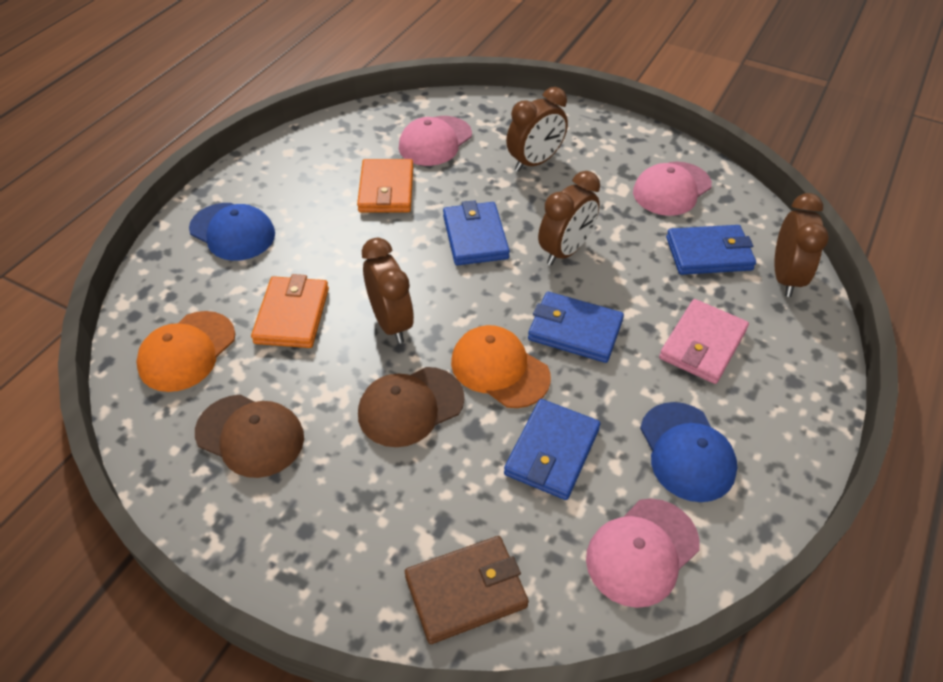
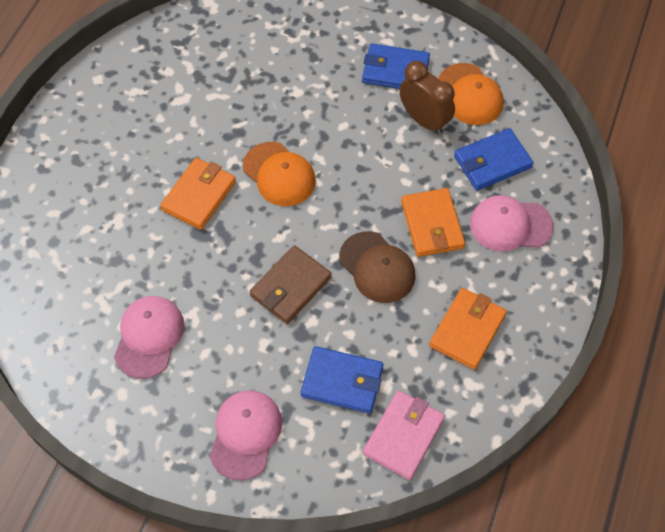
blue cap: 2 -> 0
blue wallet: 4 -> 3
brown cap: 2 -> 1
brown clock: 4 -> 1
orange wallet: 2 -> 3

